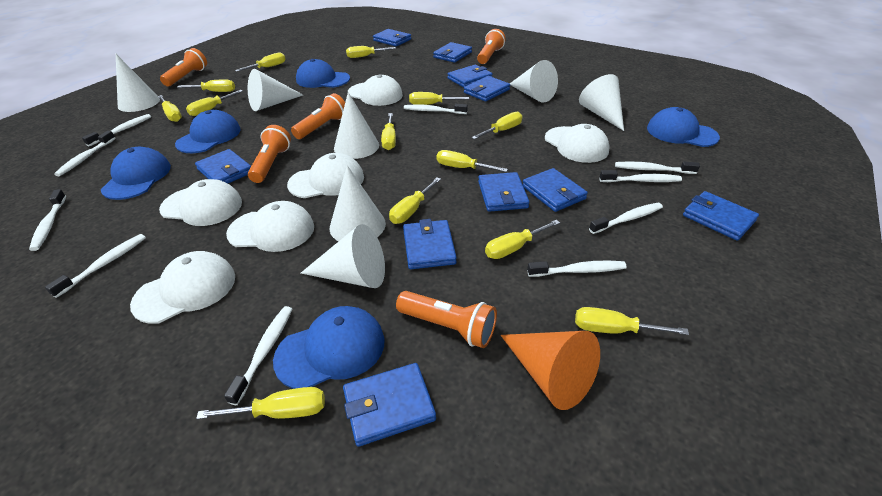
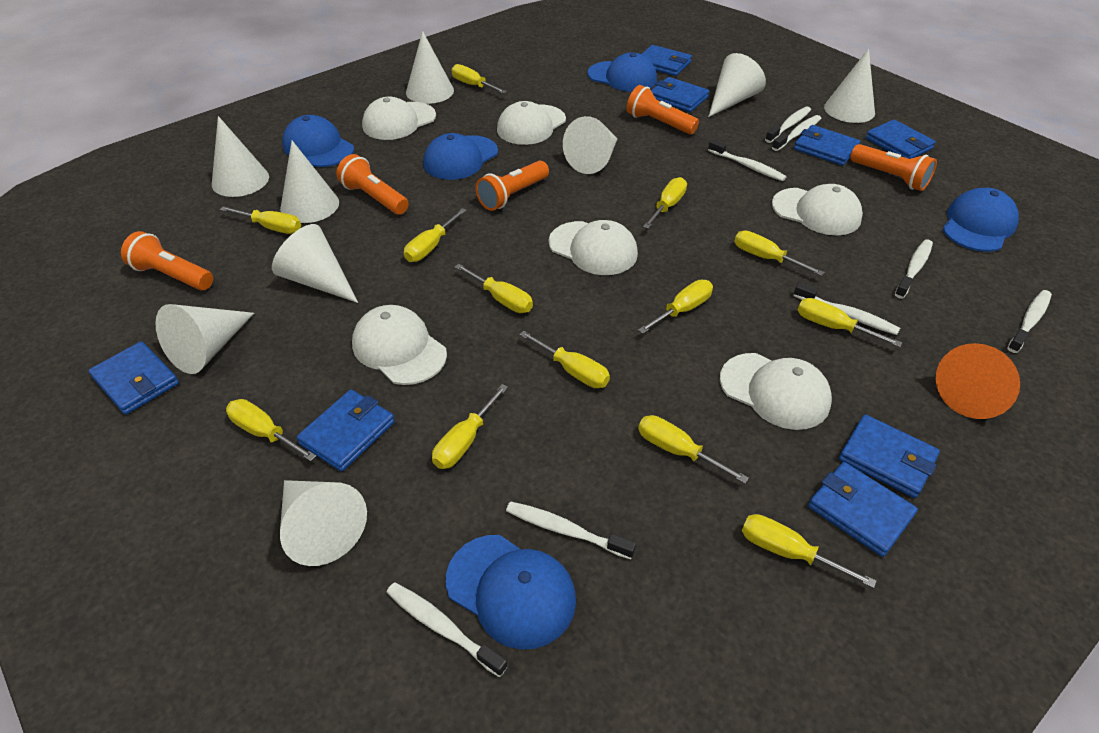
blue wallet: 10 -> 8
white cone: 7 -> 9
white toothbrush: 10 -> 8

